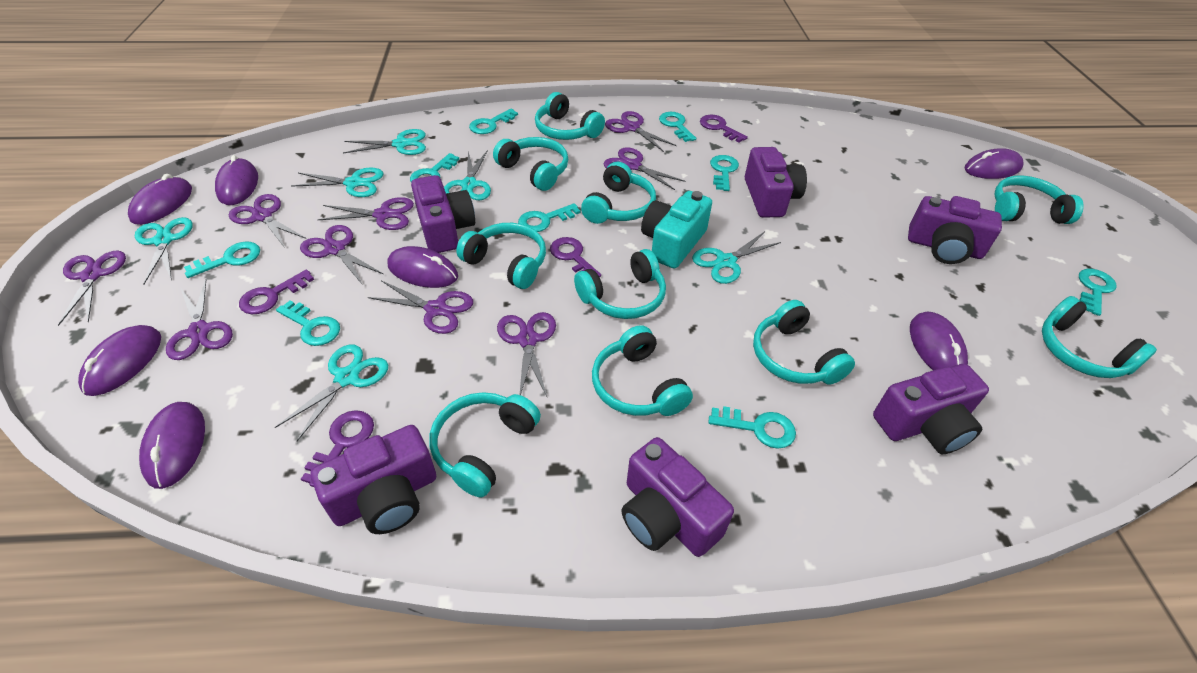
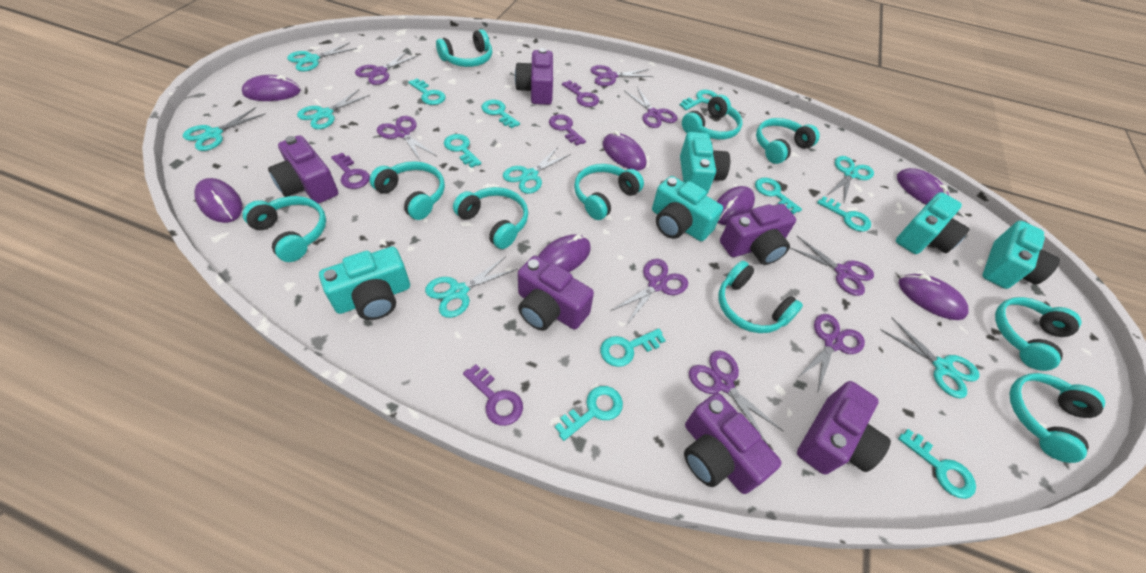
purple scissors: 9 -> 8
turquoise camera: 1 -> 5
turquoise scissors: 6 -> 7

